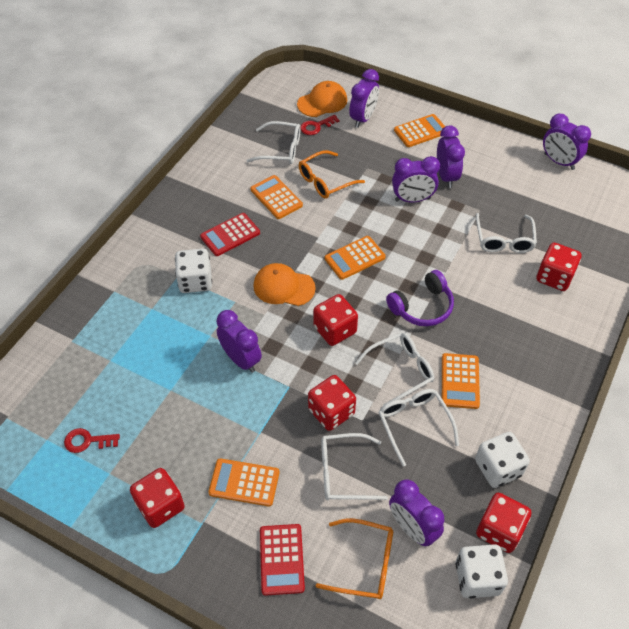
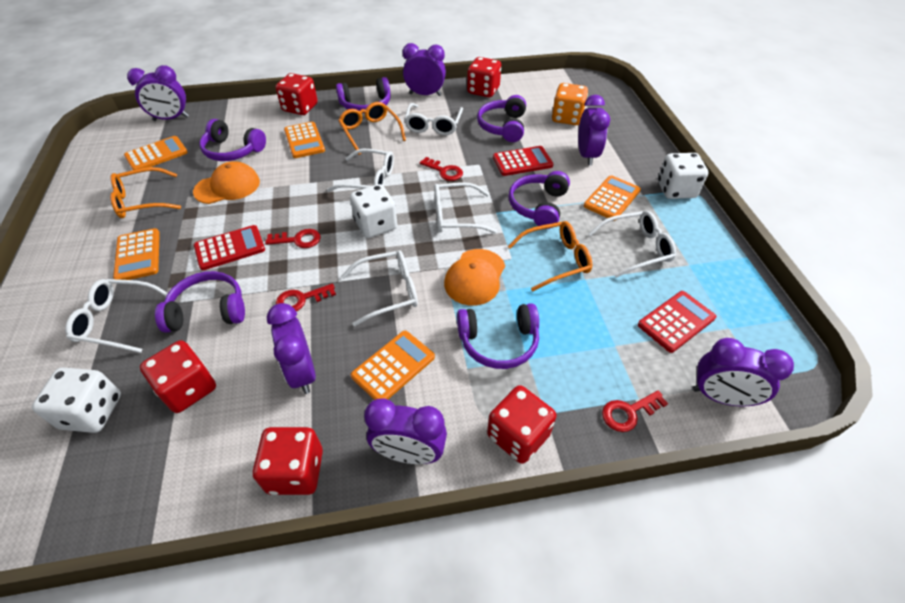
orange dice: 0 -> 1
orange glasses: 2 -> 3
purple headphones: 1 -> 6
red calculator: 2 -> 3
red key: 2 -> 4
white glasses: 5 -> 6

